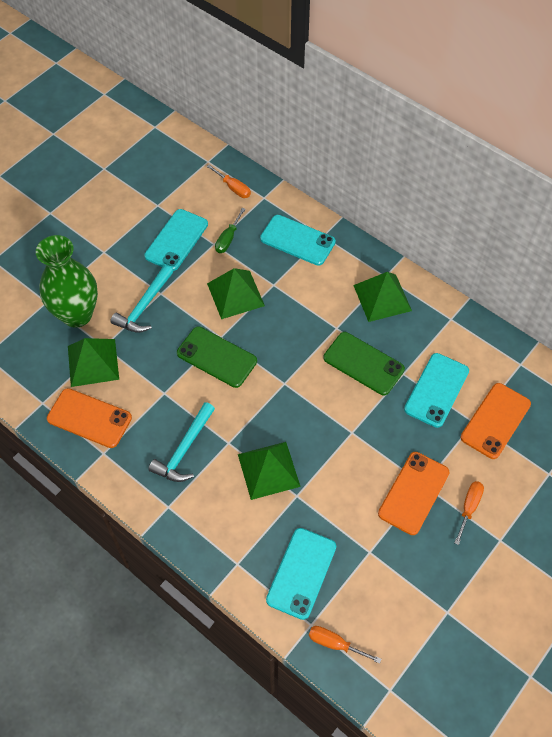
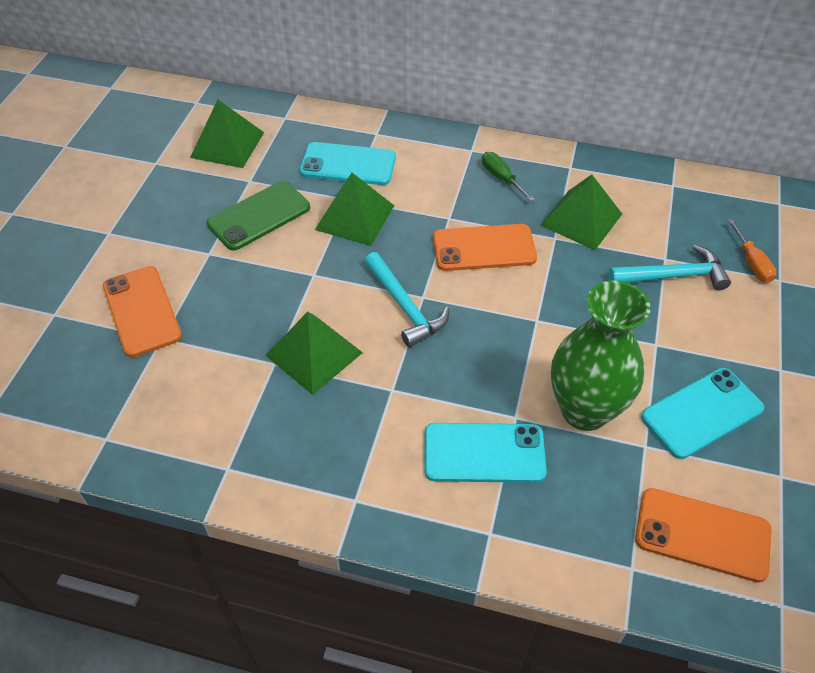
green phone: 2 -> 1
orange screwdriver: 3 -> 1
turquoise phone: 4 -> 3

